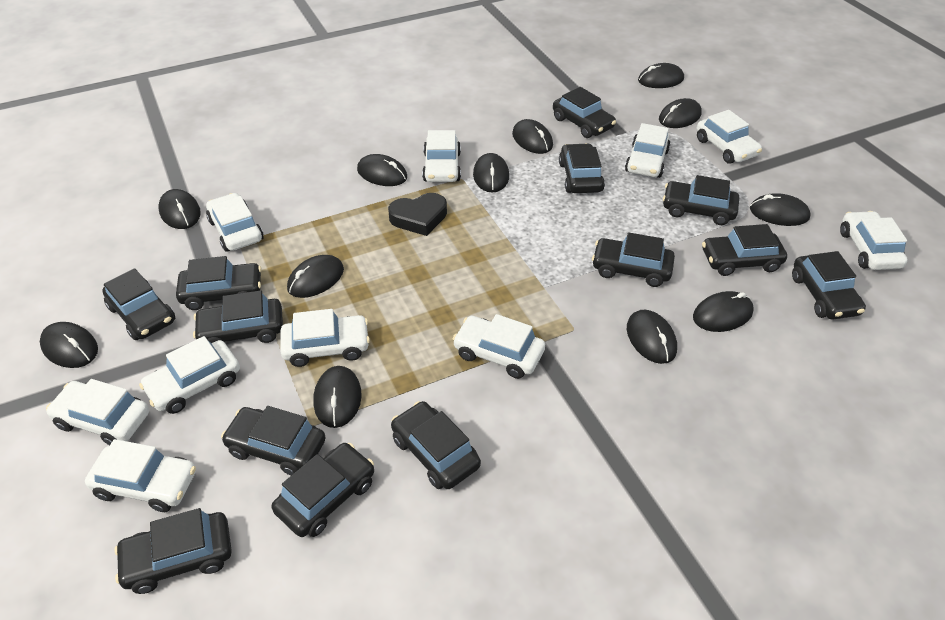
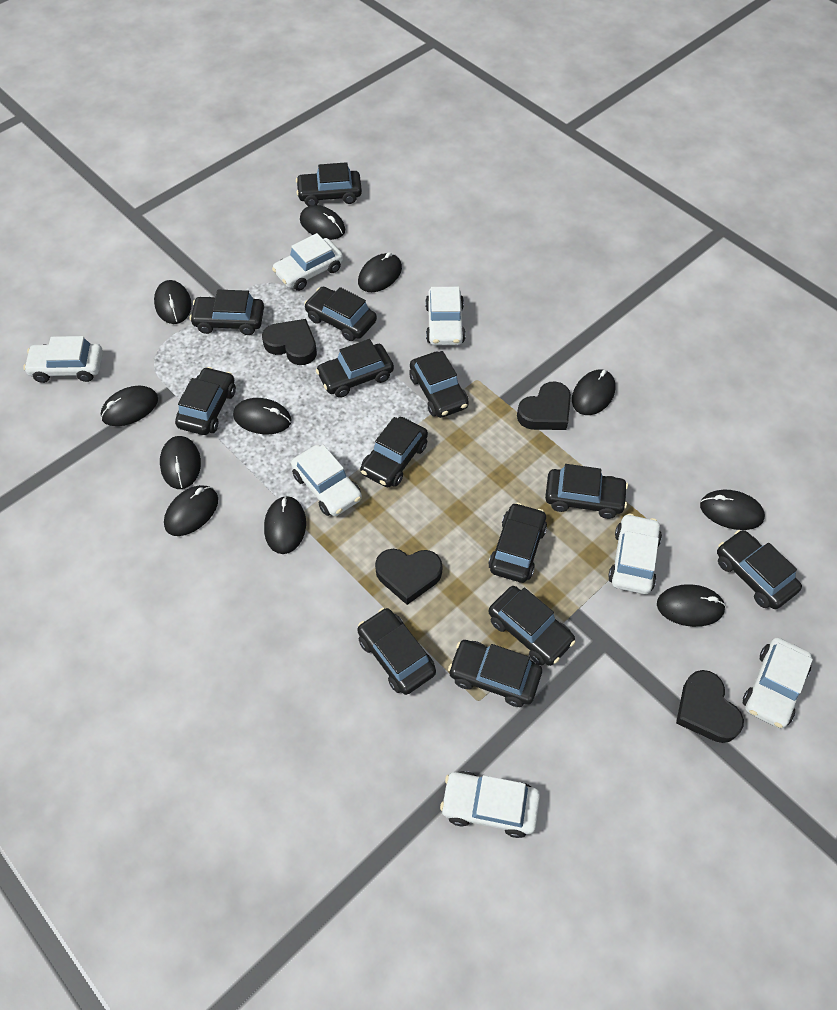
black heart: 1 -> 4
black mouse: 12 -> 11
white car: 10 -> 7

